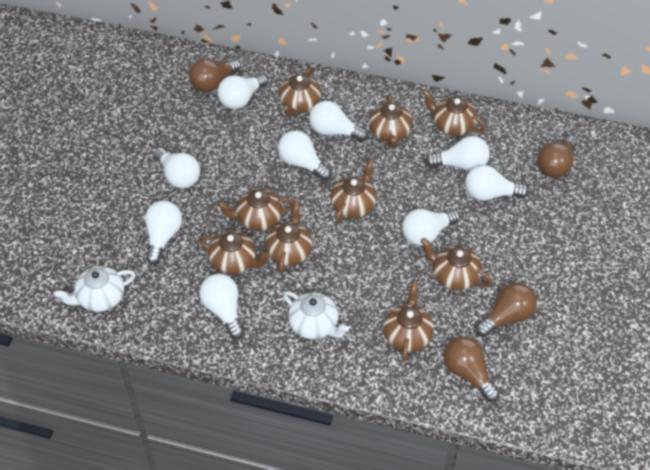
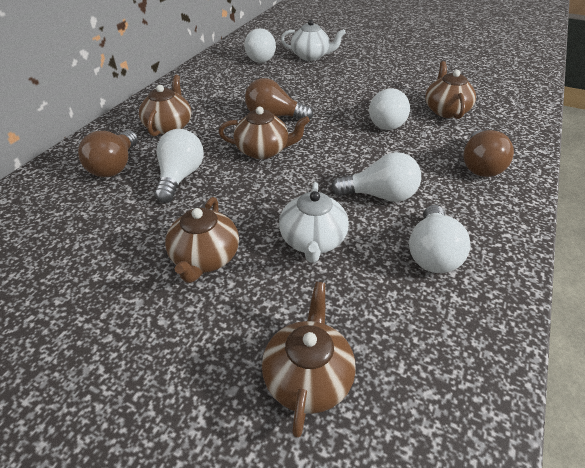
brown light bulb: 4 -> 3
brown teapot: 9 -> 5
white light bulb: 9 -> 5

